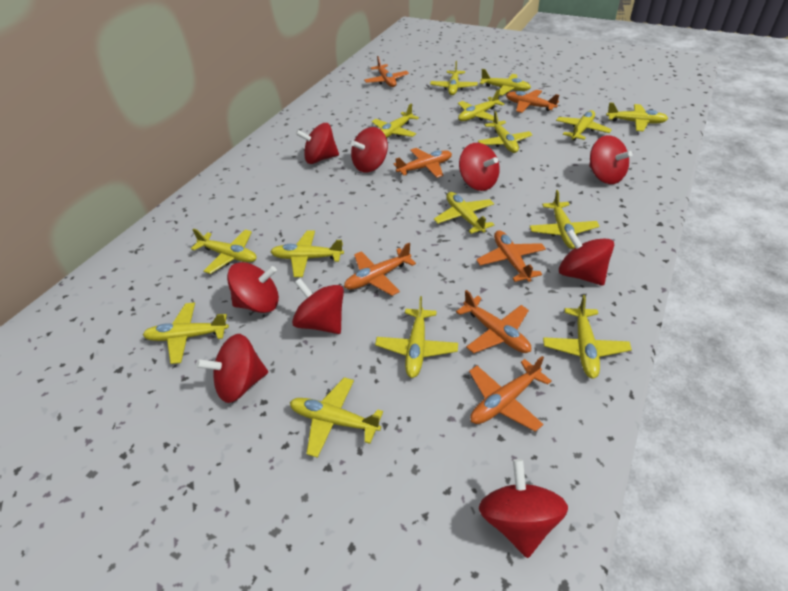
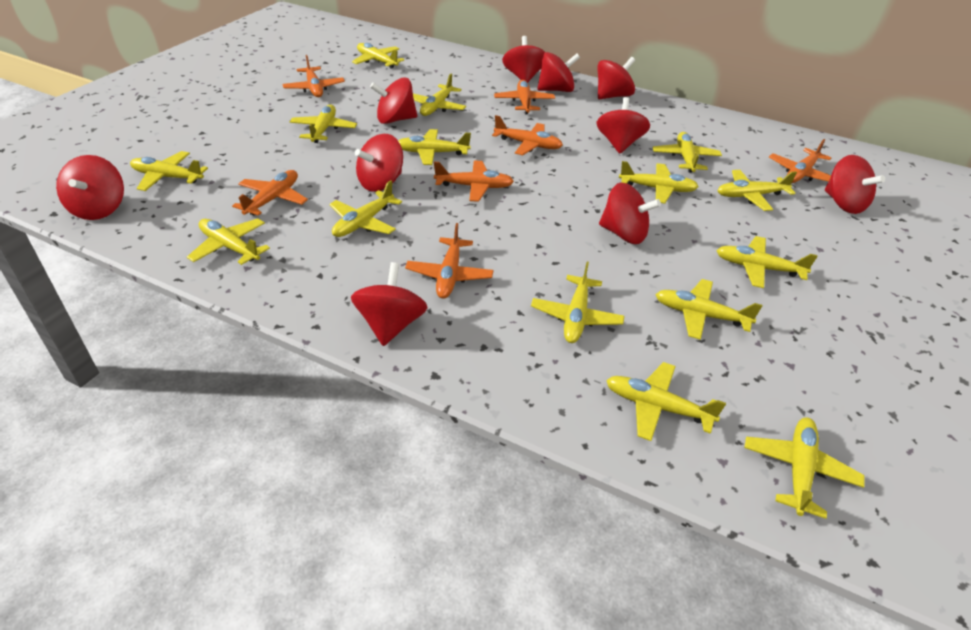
red spinning top: 9 -> 10

